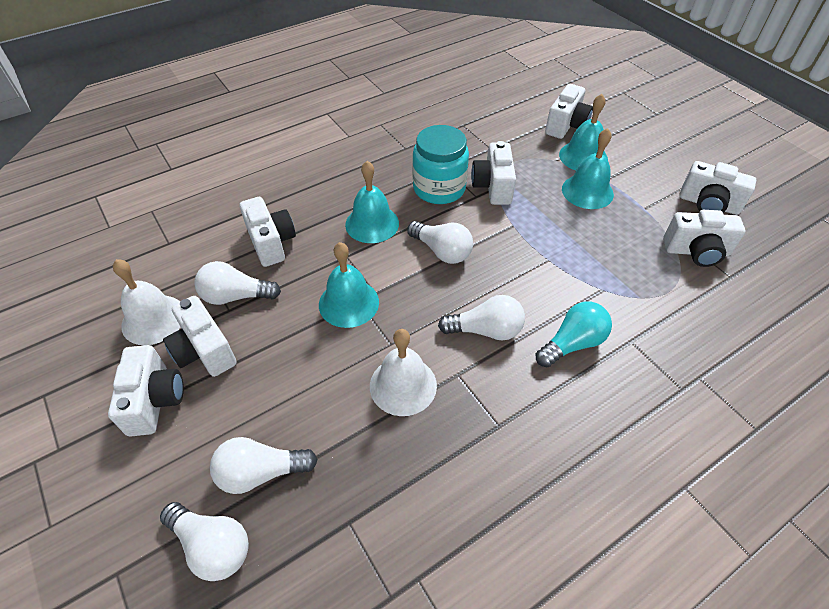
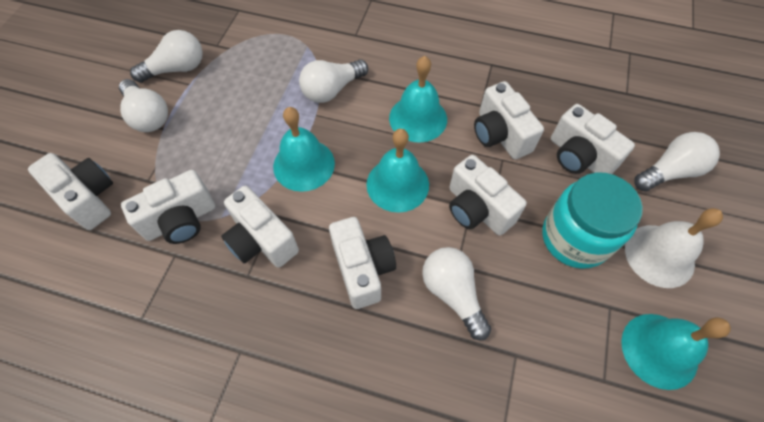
turquoise light bulb: 1 -> 0
white bell: 2 -> 1

